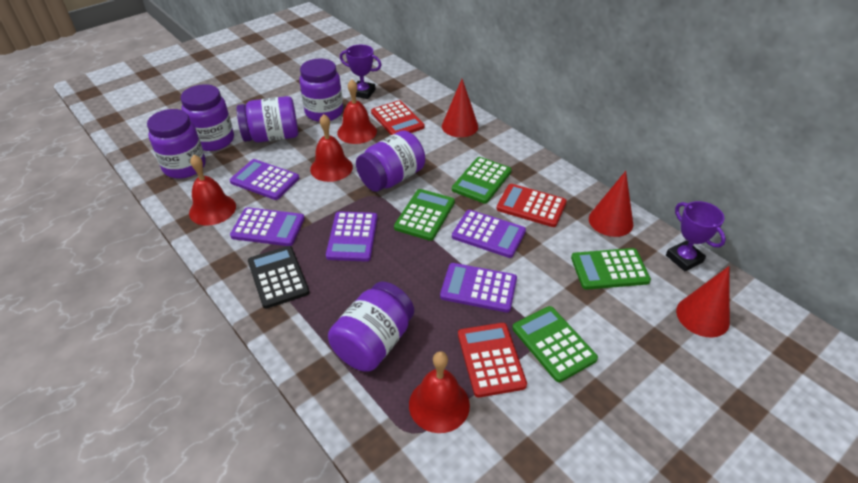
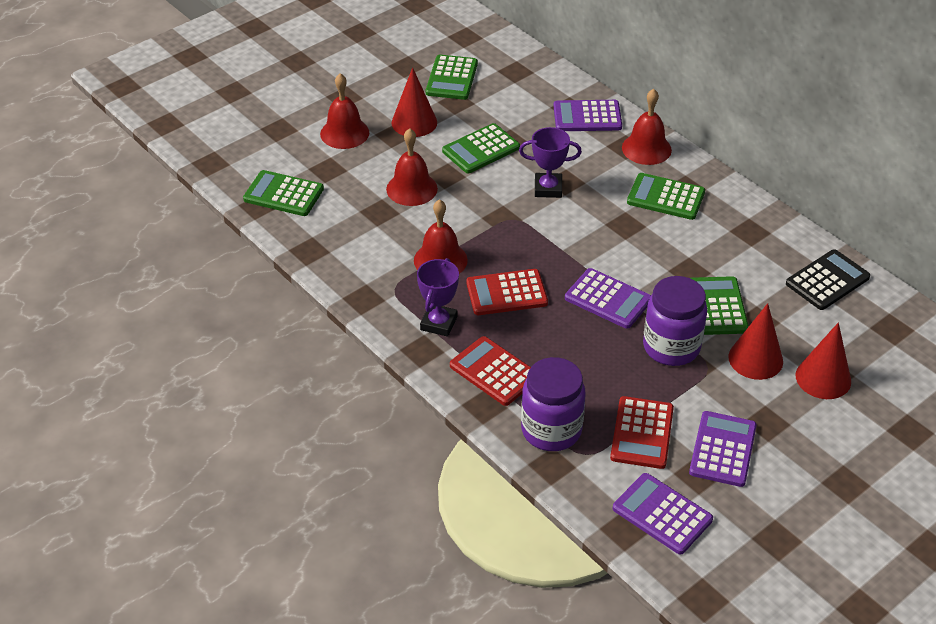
green calculator: 4 -> 5
purple calculator: 5 -> 4
purple jar: 6 -> 2

